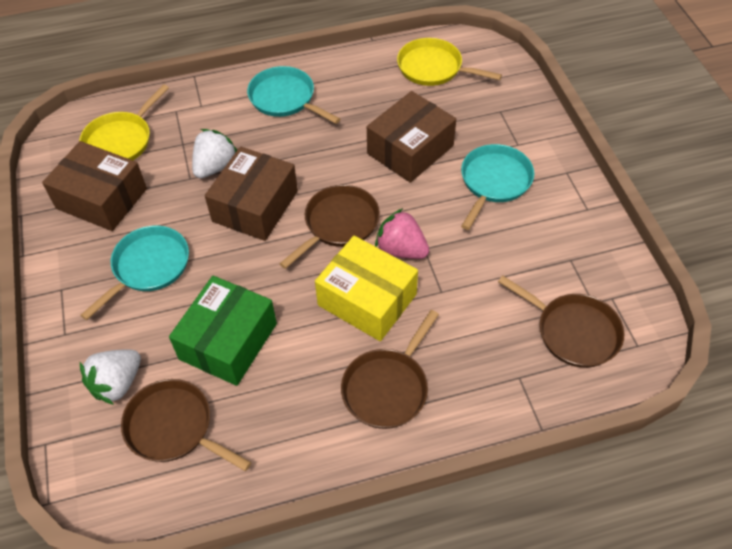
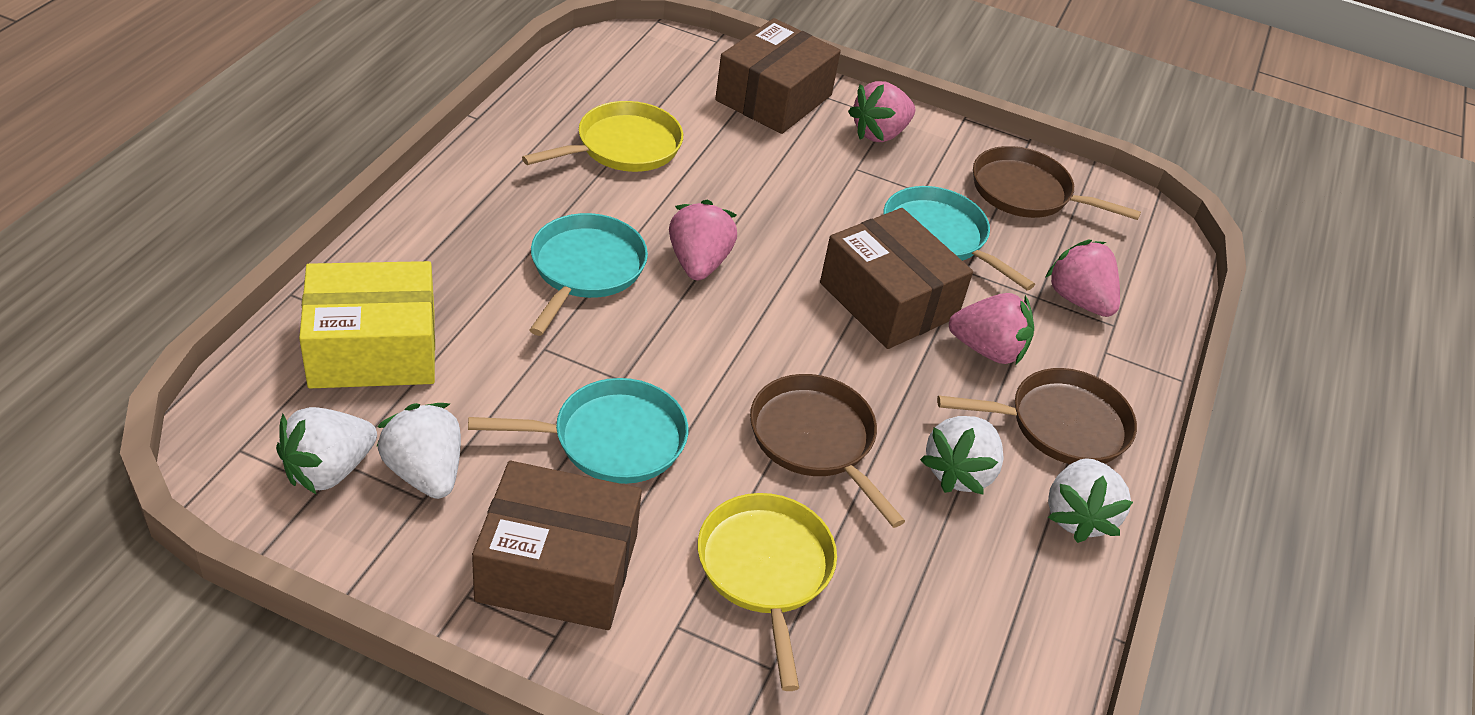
brown pan: 4 -> 3
green box: 1 -> 0
pink strawberry: 1 -> 4
white strawberry: 2 -> 4

